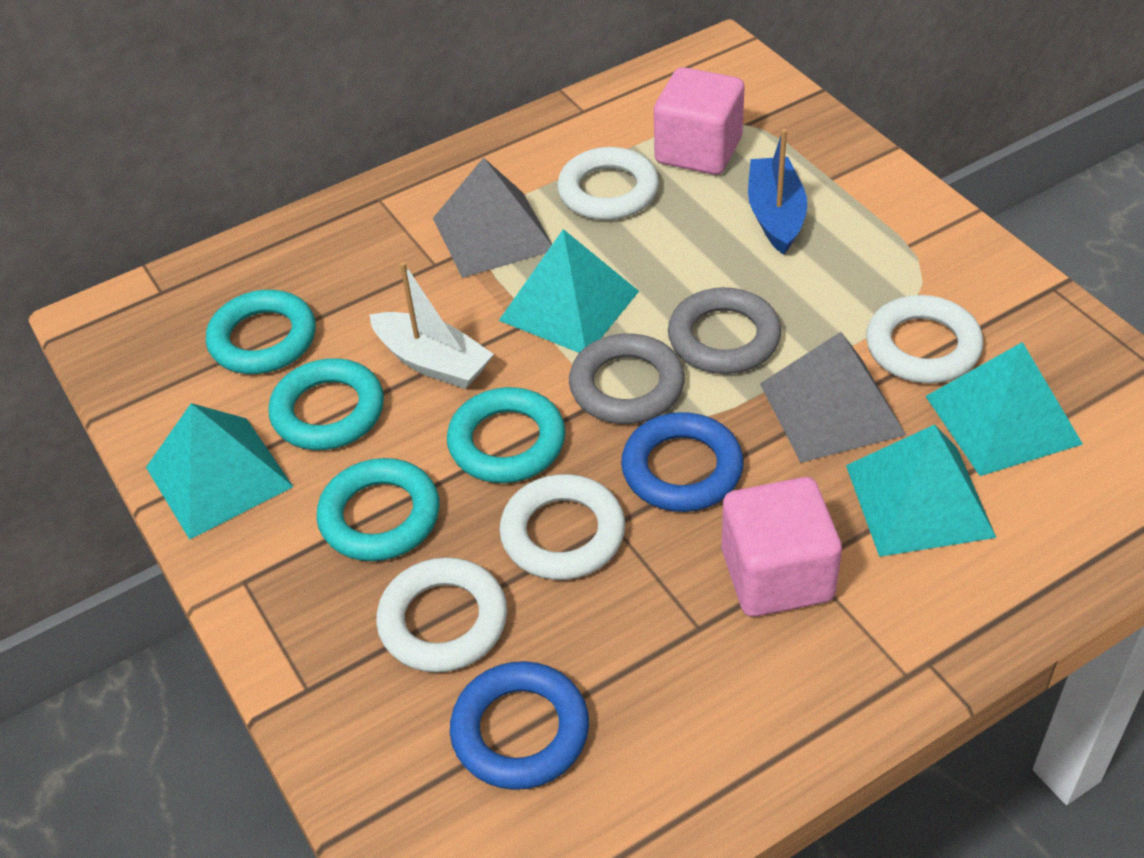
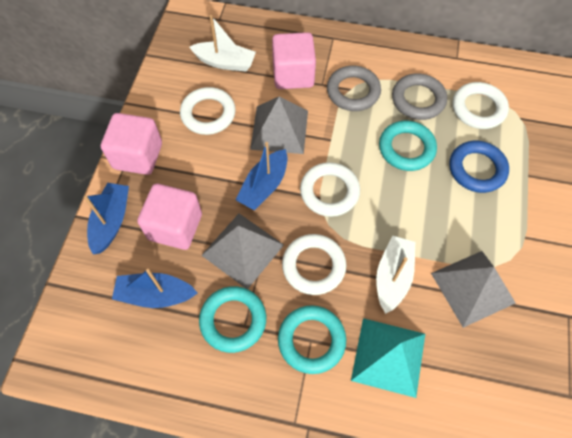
blue boat: 1 -> 3
blue ring: 2 -> 1
grey pyramid: 2 -> 3
pink cube: 2 -> 3
turquoise pyramid: 4 -> 1
turquoise ring: 4 -> 3
white boat: 1 -> 2

